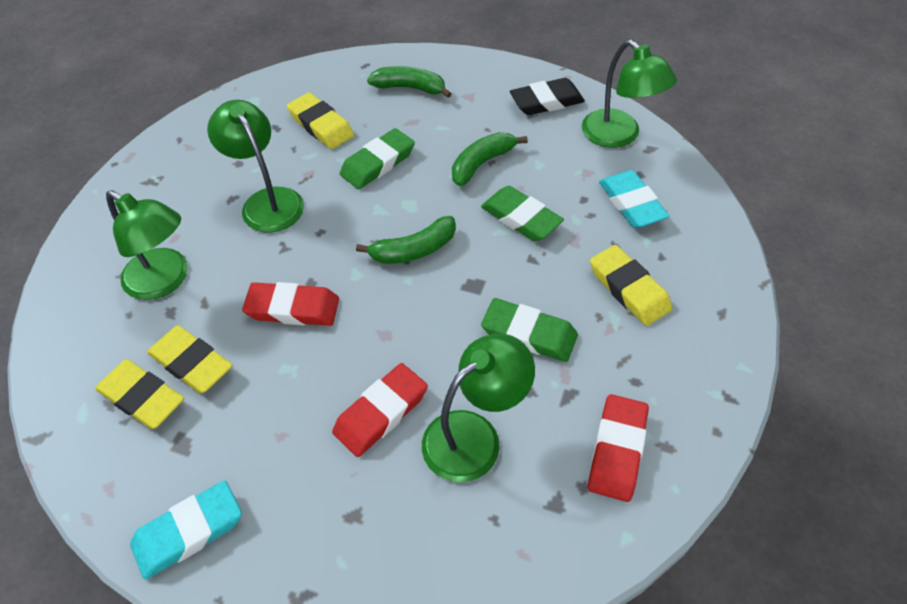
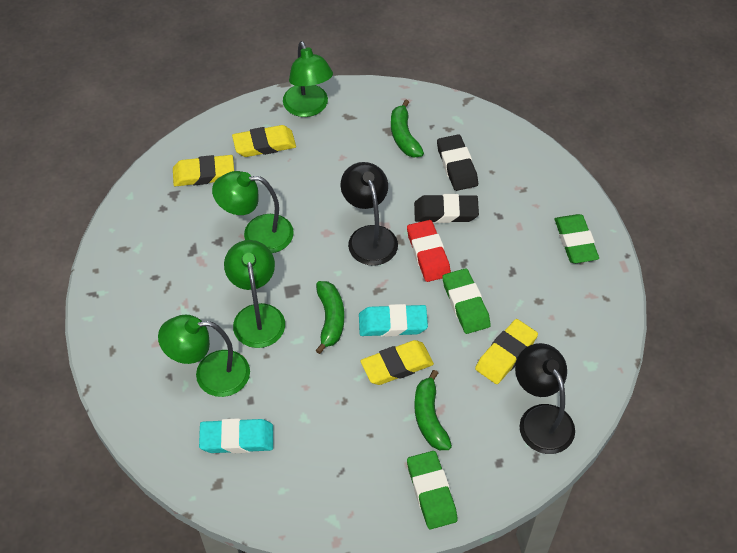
black eraser: 1 -> 2
black lamp: 0 -> 2
red eraser: 3 -> 1

